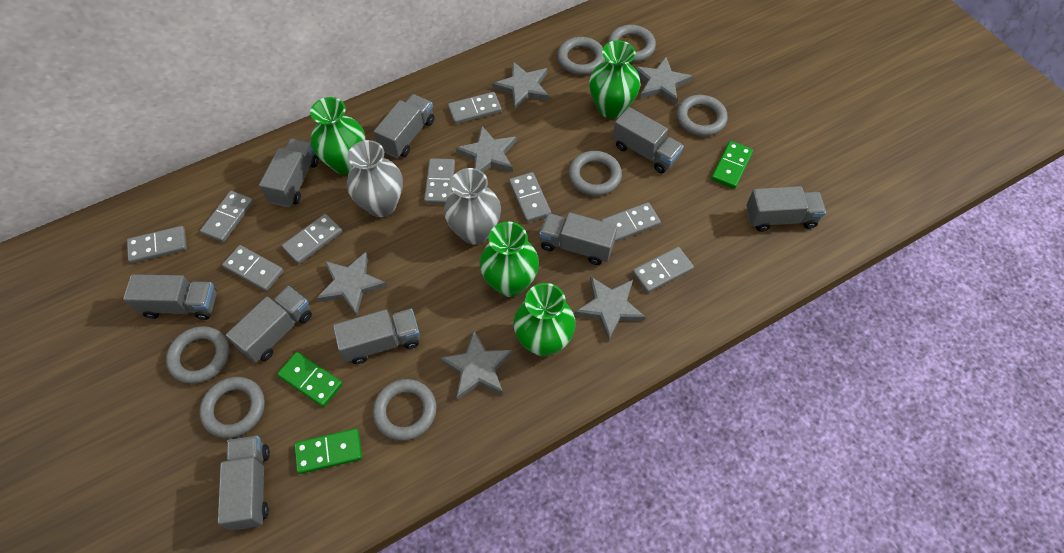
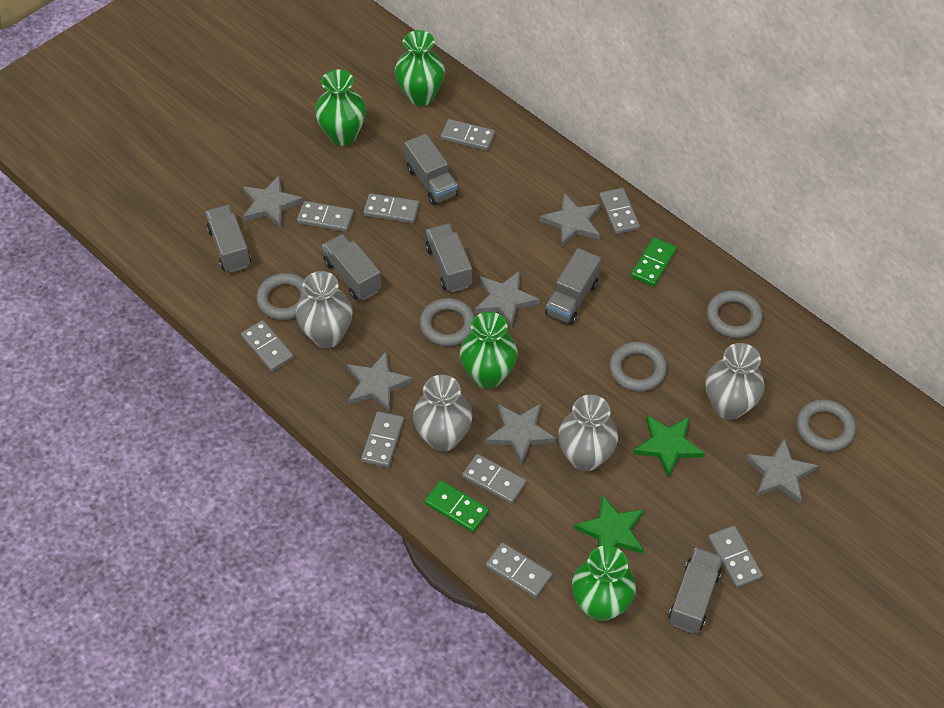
green domino: 3 -> 2
green star: 0 -> 2
grey ring: 7 -> 5
grey truck: 9 -> 6
grey vase: 2 -> 4

